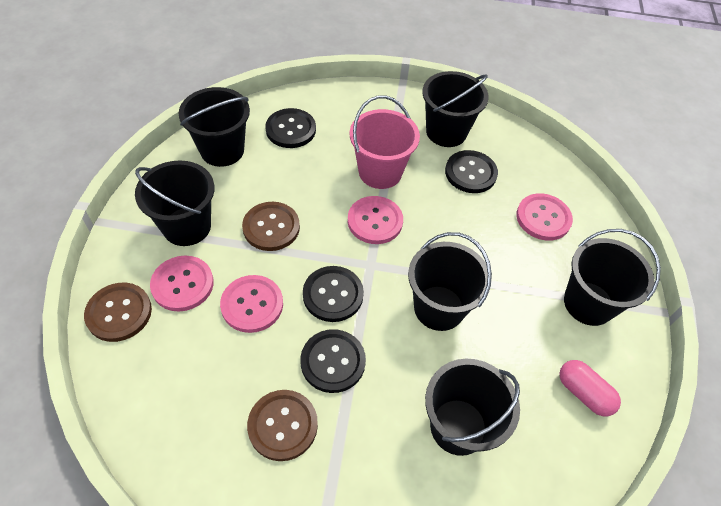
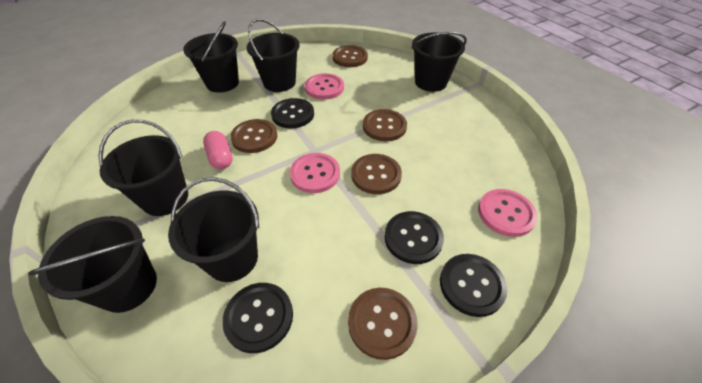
brown button: 3 -> 5
pink bucket: 1 -> 0
pink button: 4 -> 3

